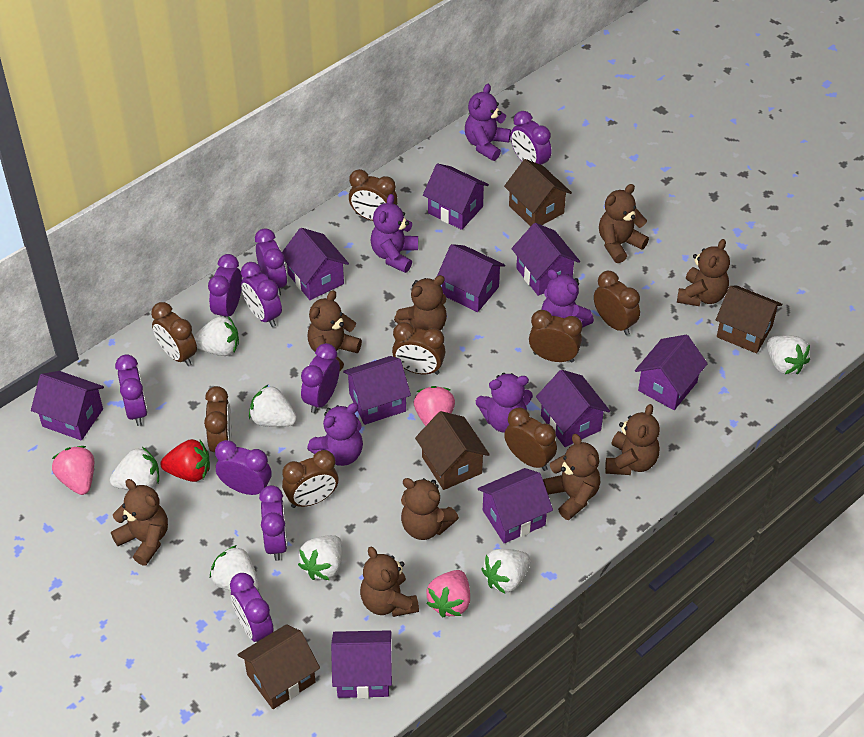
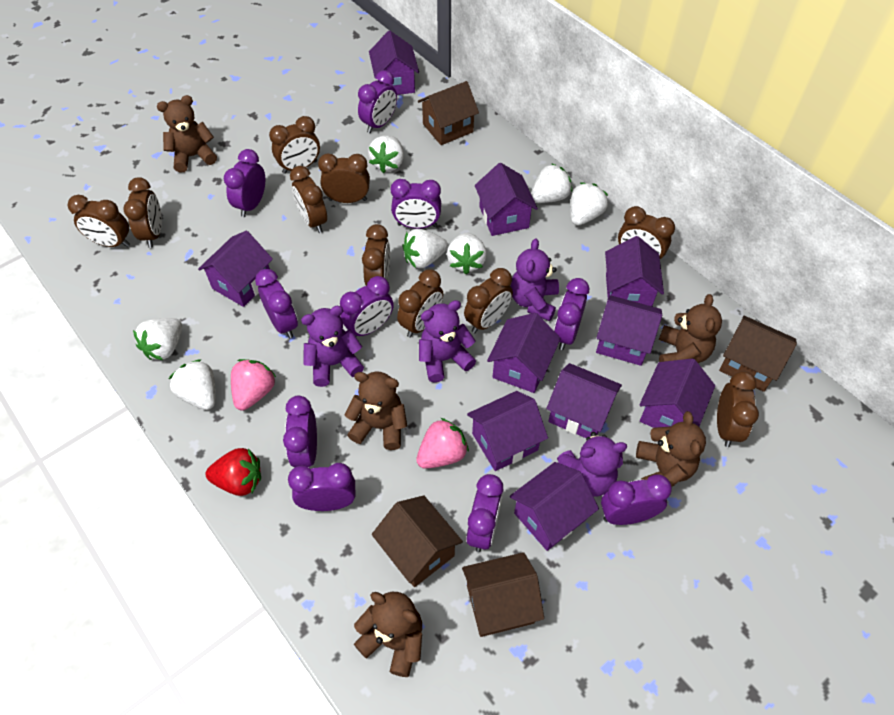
brown clock: 8 -> 10
brown teddy bear: 9 -> 5
pink strawberry: 3 -> 2
purple clock: 9 -> 10
purple teddy bear: 5 -> 4

